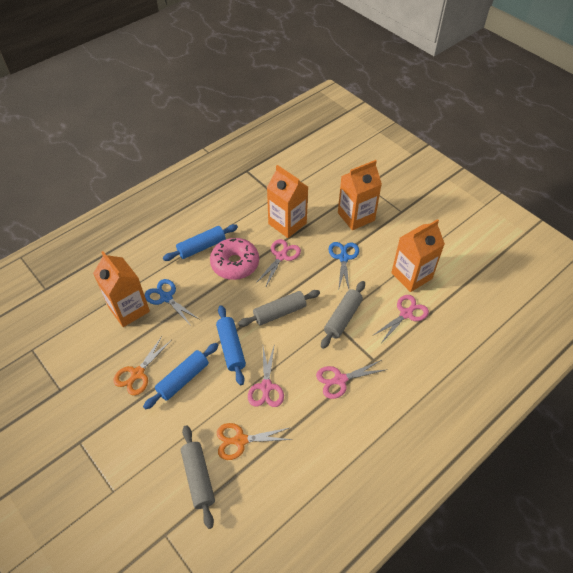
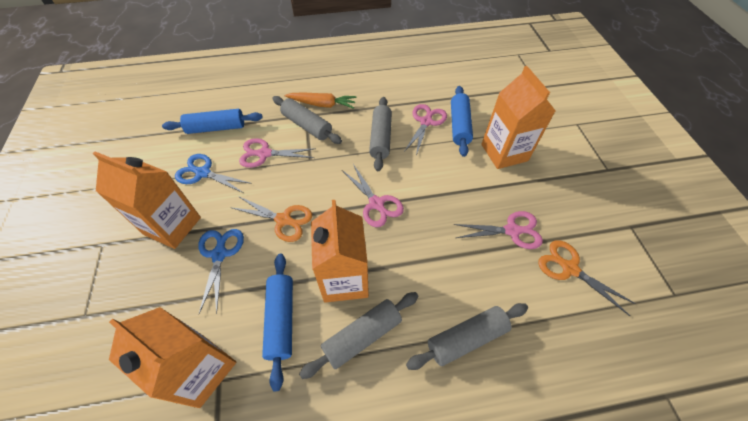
grey rolling pin: 3 -> 4
orange carrot: 0 -> 1
pink donut: 1 -> 0

